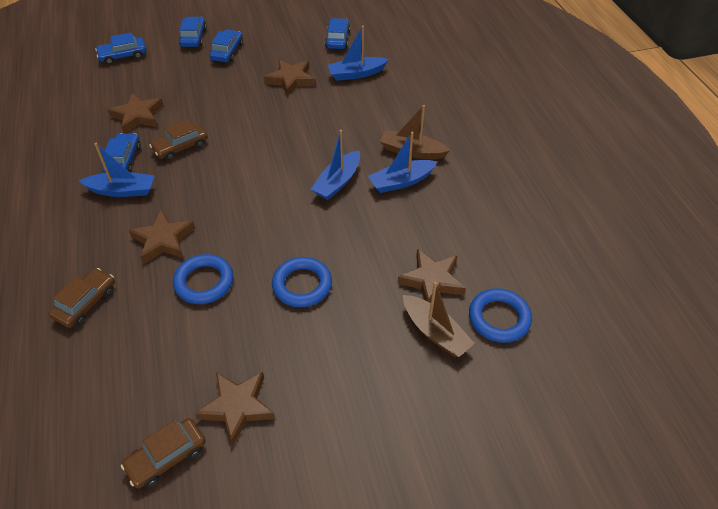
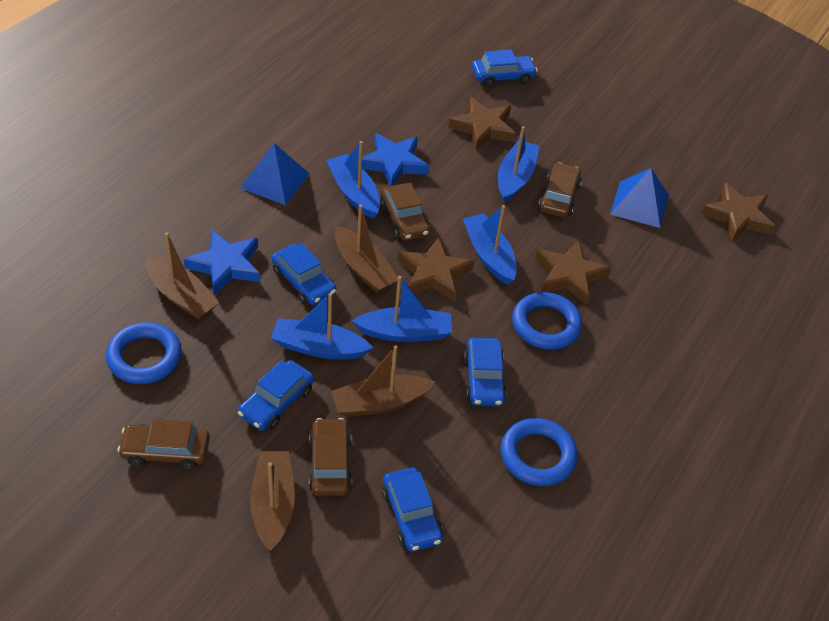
blue boat: 4 -> 5
blue pyramid: 0 -> 2
blue star: 0 -> 2
brown boat: 2 -> 4
brown car: 3 -> 4
brown star: 5 -> 4

